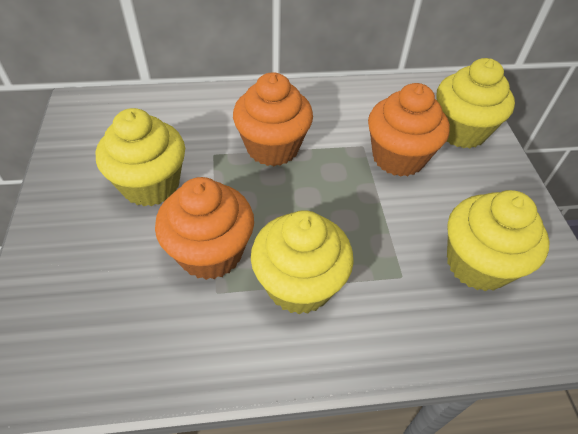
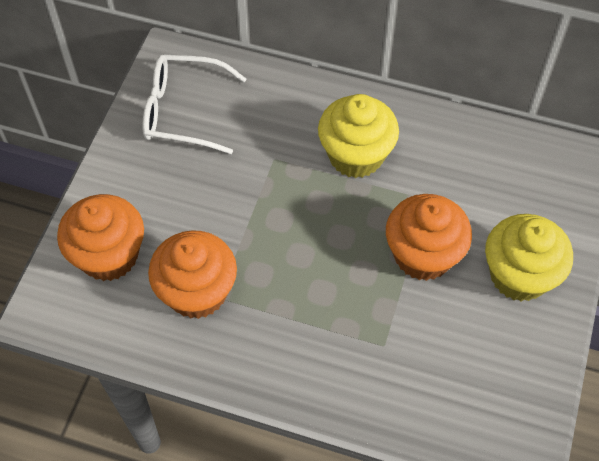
white glasses: 0 -> 1
yellow cupcake: 4 -> 2

